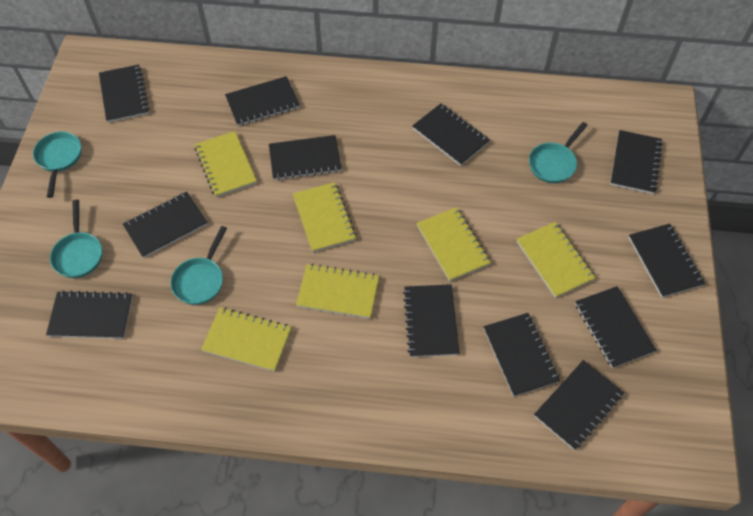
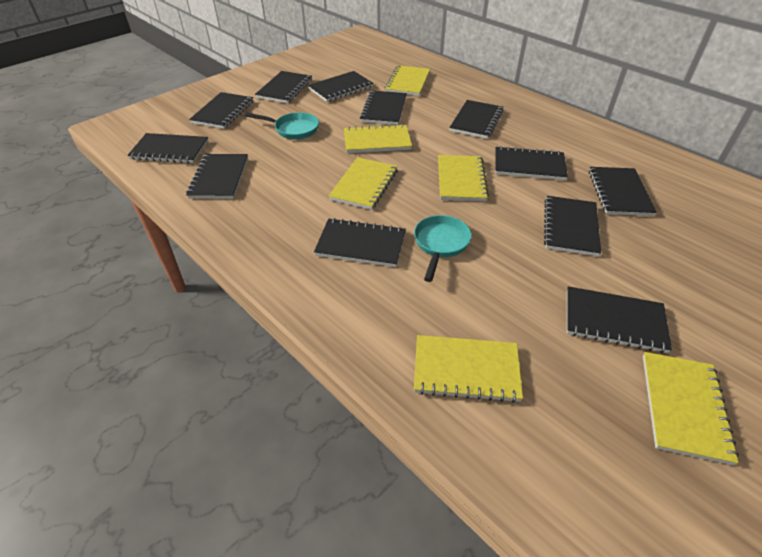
turquoise pan: 4 -> 2

